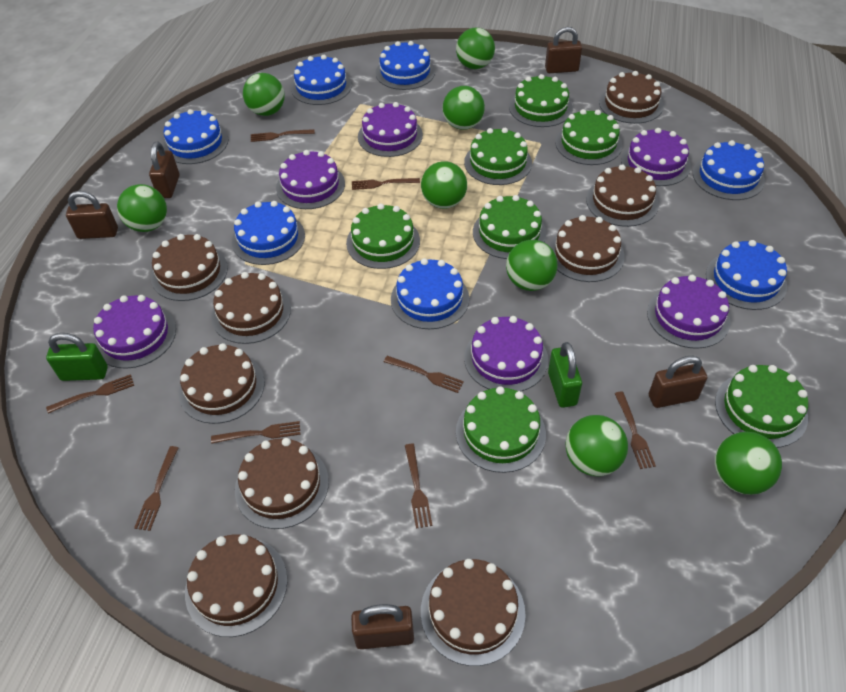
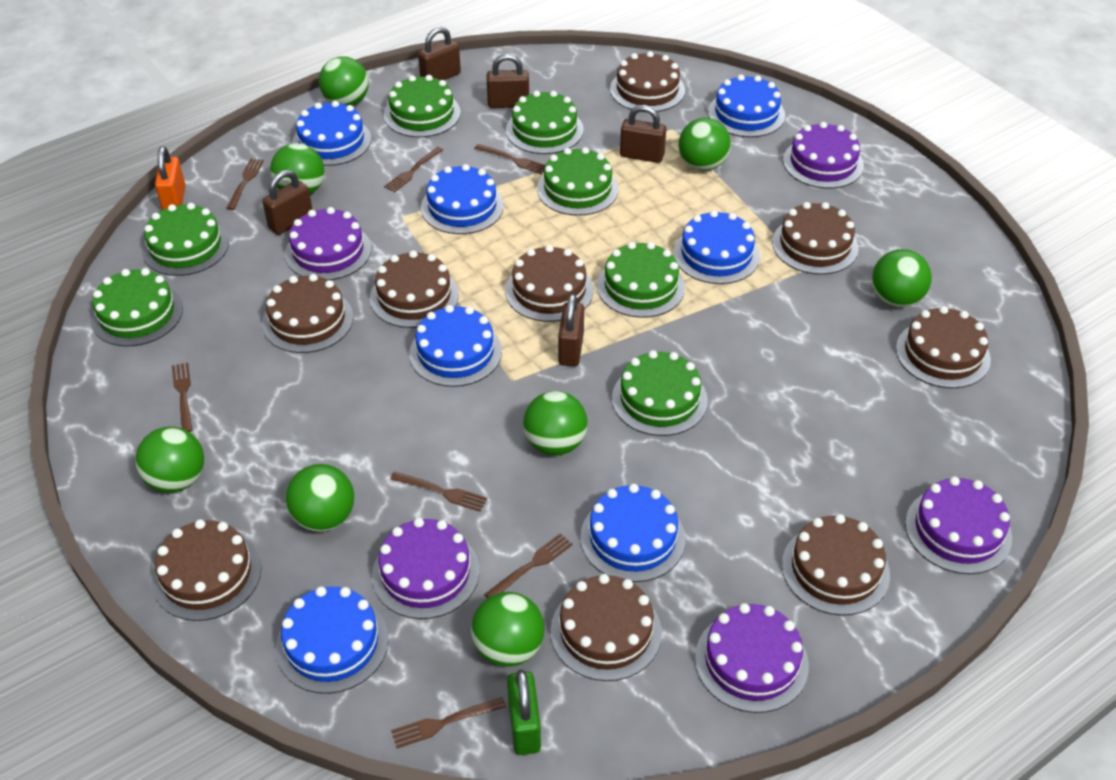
brown fork: 8 -> 7
green padlock: 2 -> 1
orange padlock: 0 -> 1
purple cake: 6 -> 5

